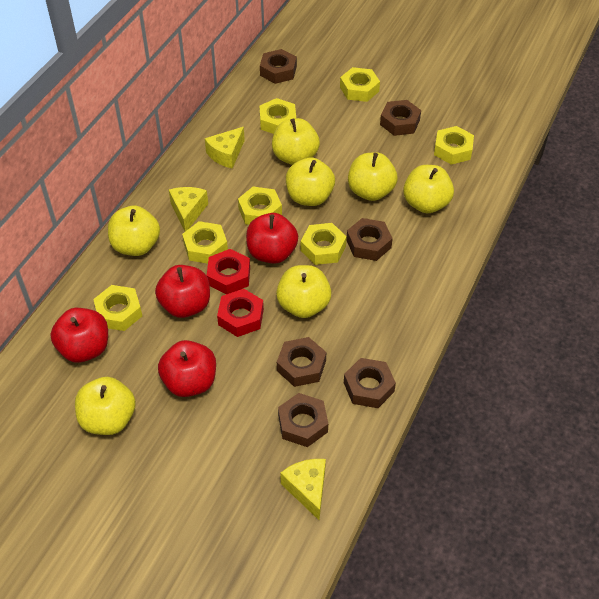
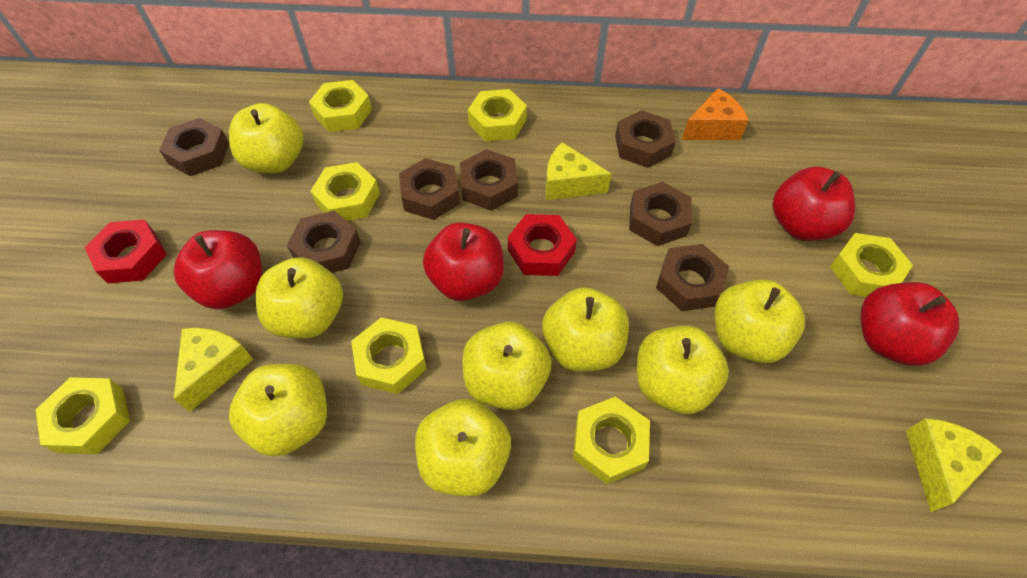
brown nut: 6 -> 7
orange cheese: 0 -> 1
yellow apple: 7 -> 8

